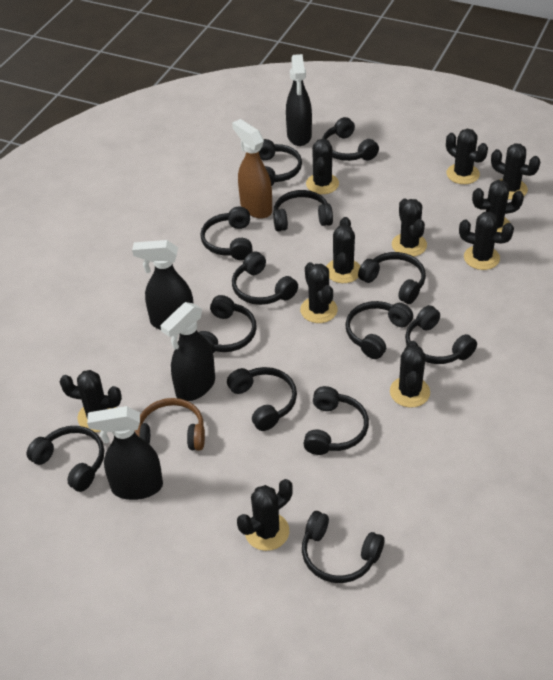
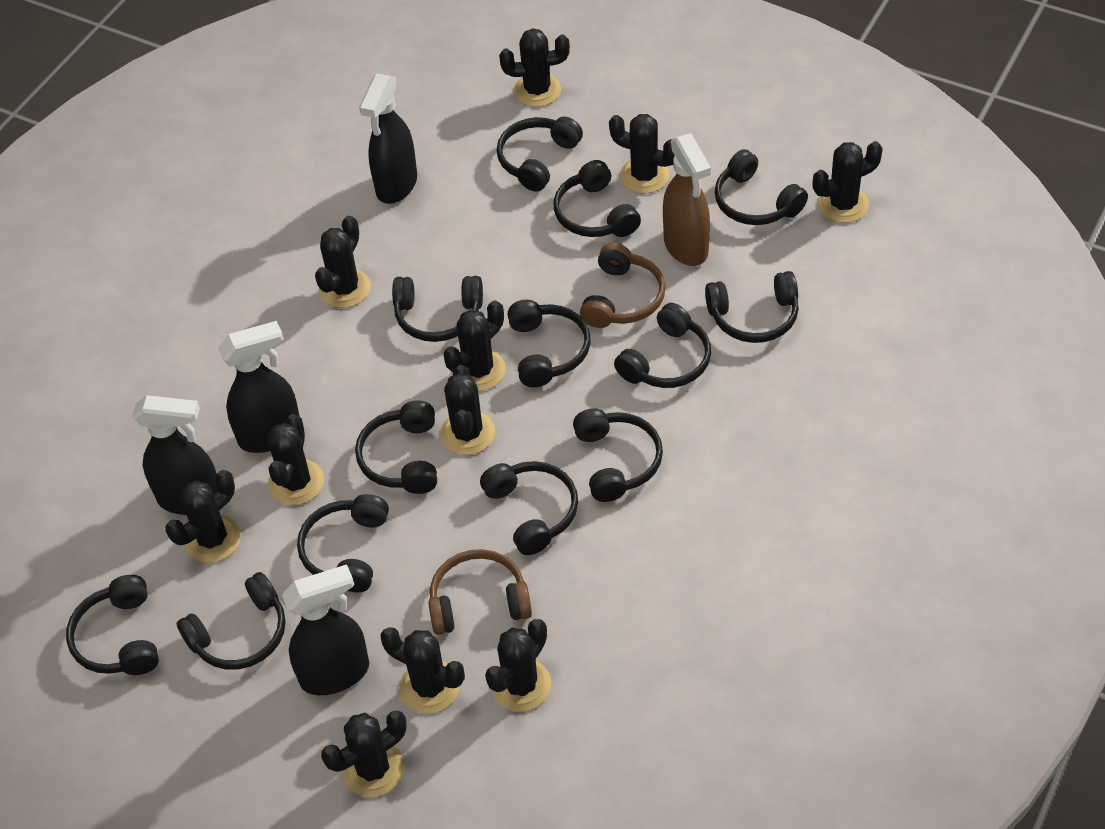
brown headphones: 1 -> 2

